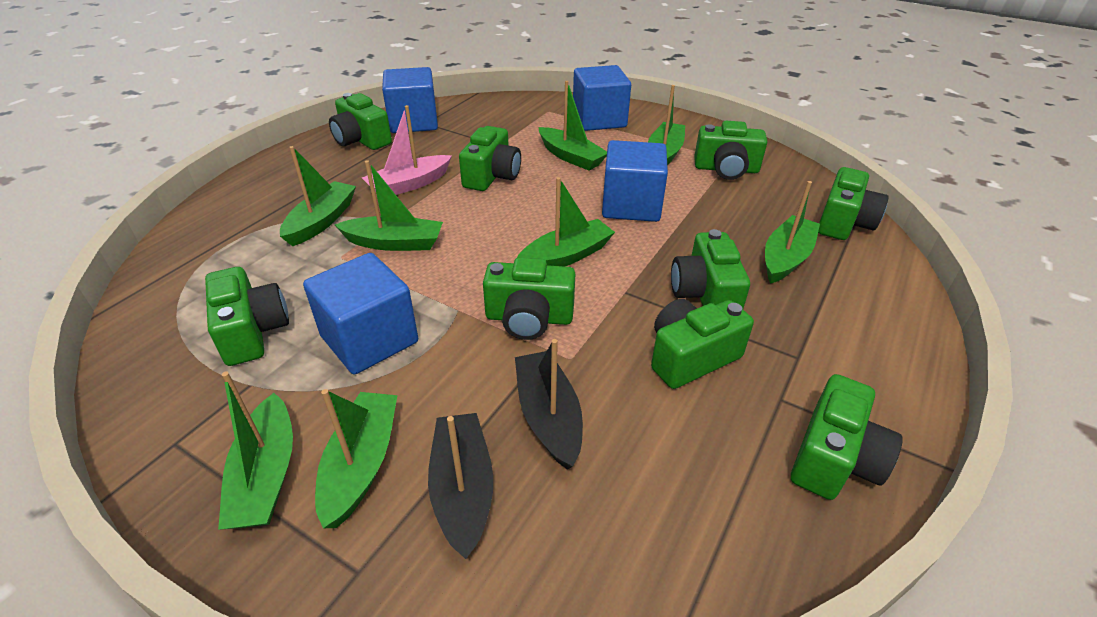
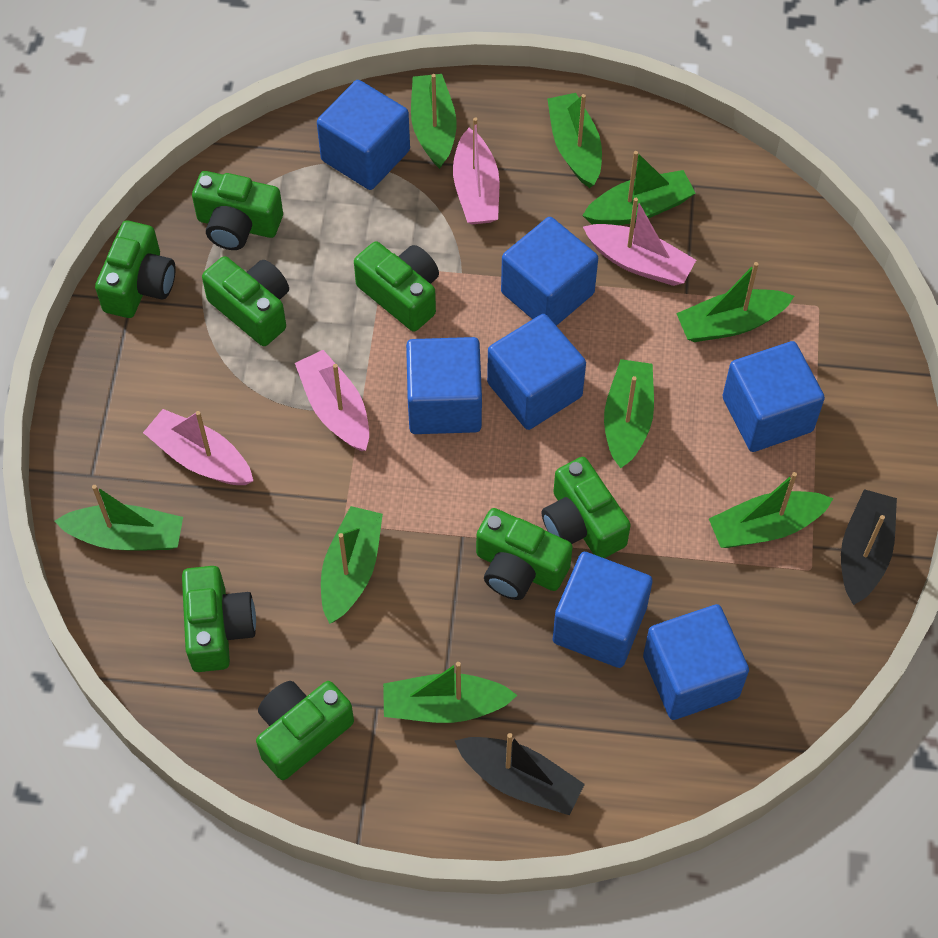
blue cube: 4 -> 7
green boat: 8 -> 9
green camera: 9 -> 8
pink boat: 1 -> 4

